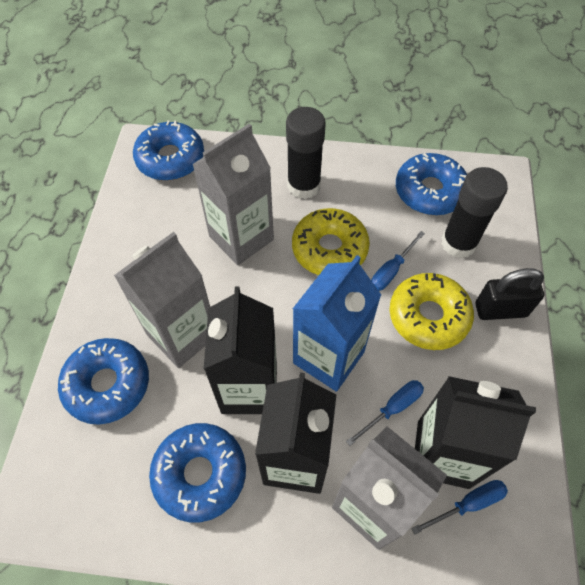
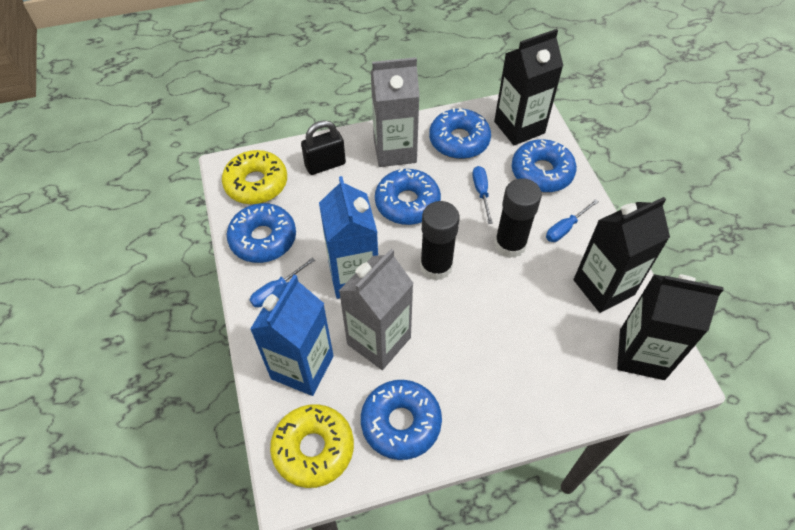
blue carton: 1 -> 2
blue donut: 4 -> 5
grey carton: 3 -> 2

